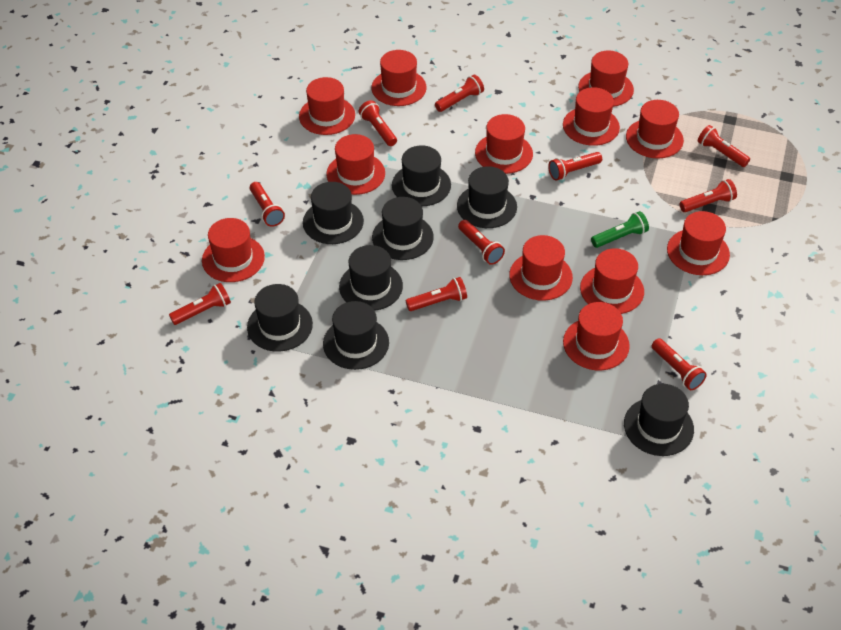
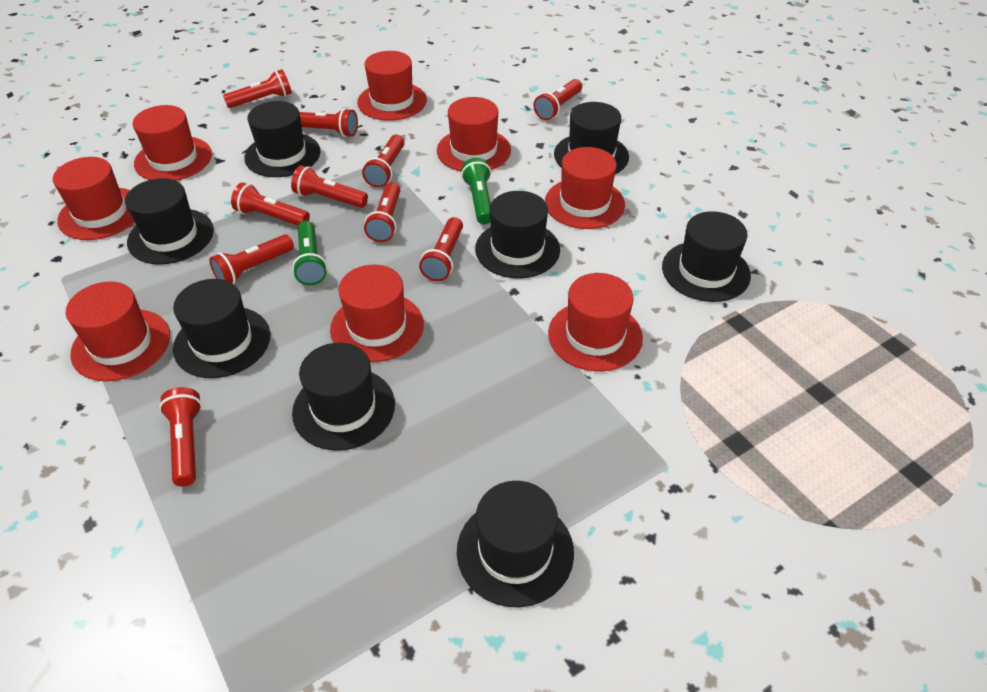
green flashlight: 1 -> 2
red hat: 12 -> 8

